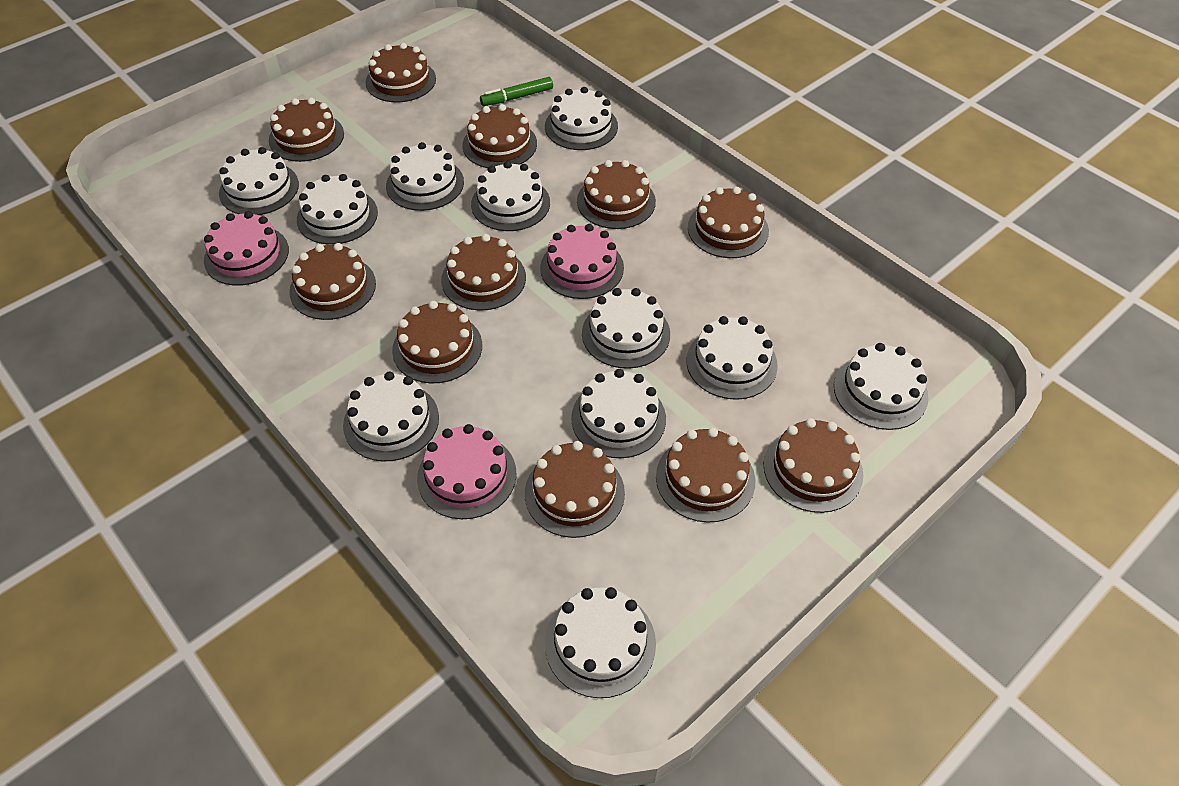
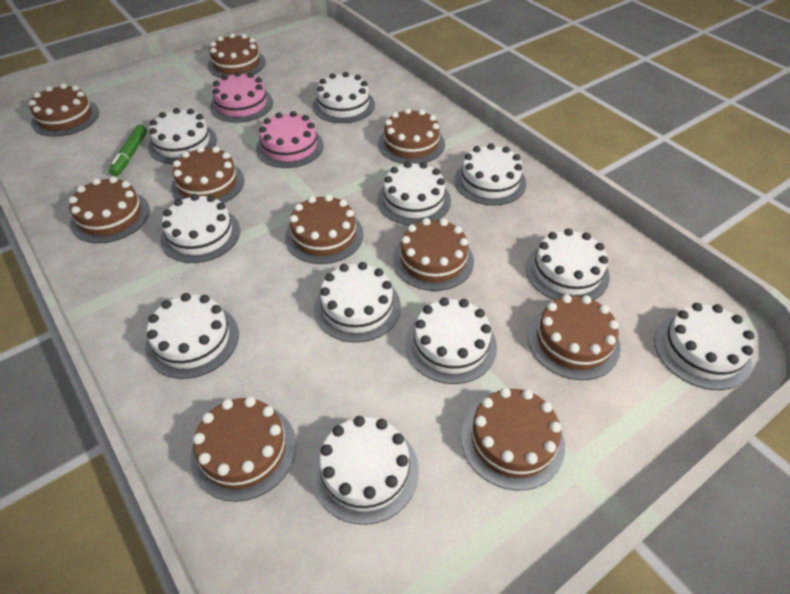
brown cake: 11 -> 10
pink cake: 3 -> 2

